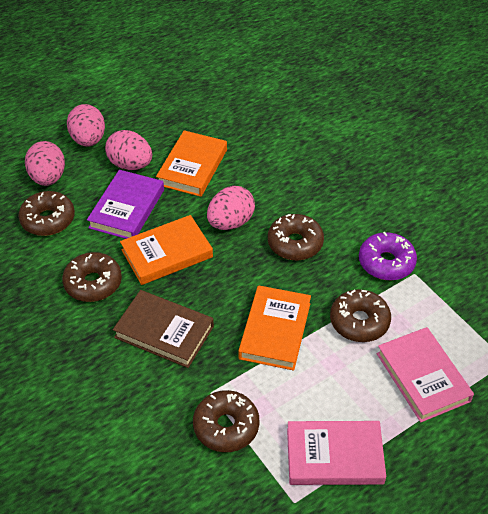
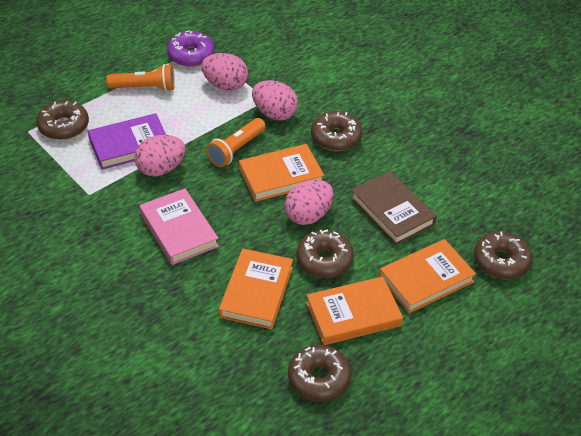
orange book: 3 -> 4
orange flashlight: 0 -> 2
pink book: 2 -> 1

